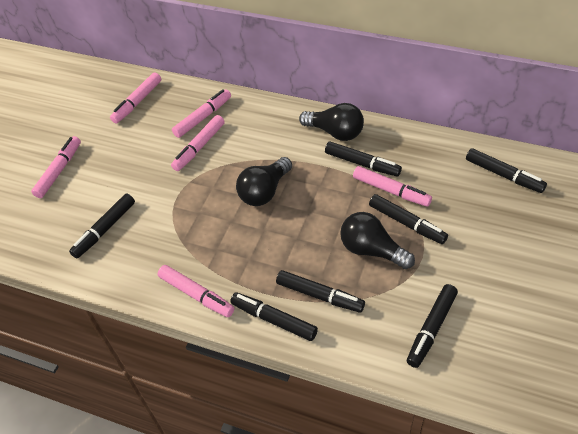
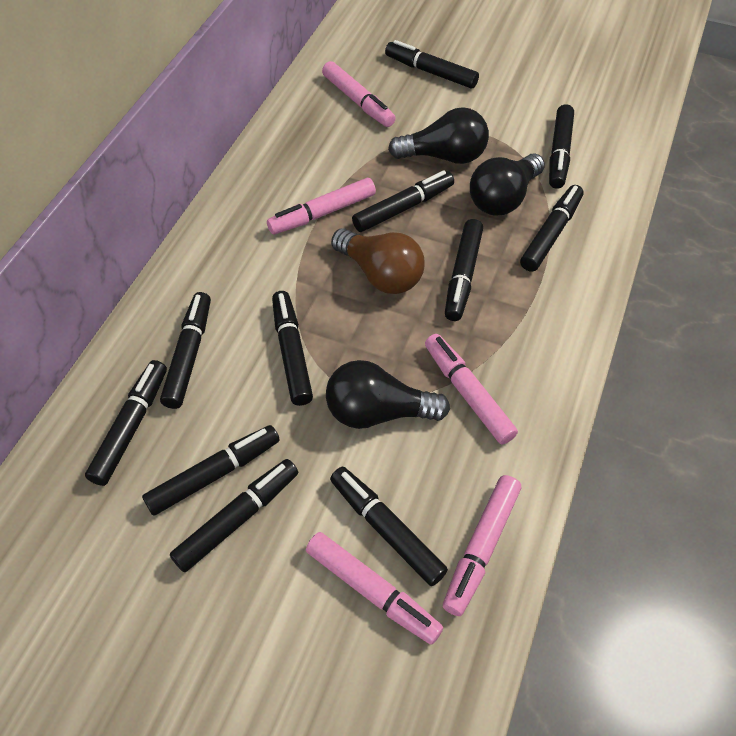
black marker: 7 -> 11
brown light bulb: 0 -> 1
pink marker: 6 -> 5

